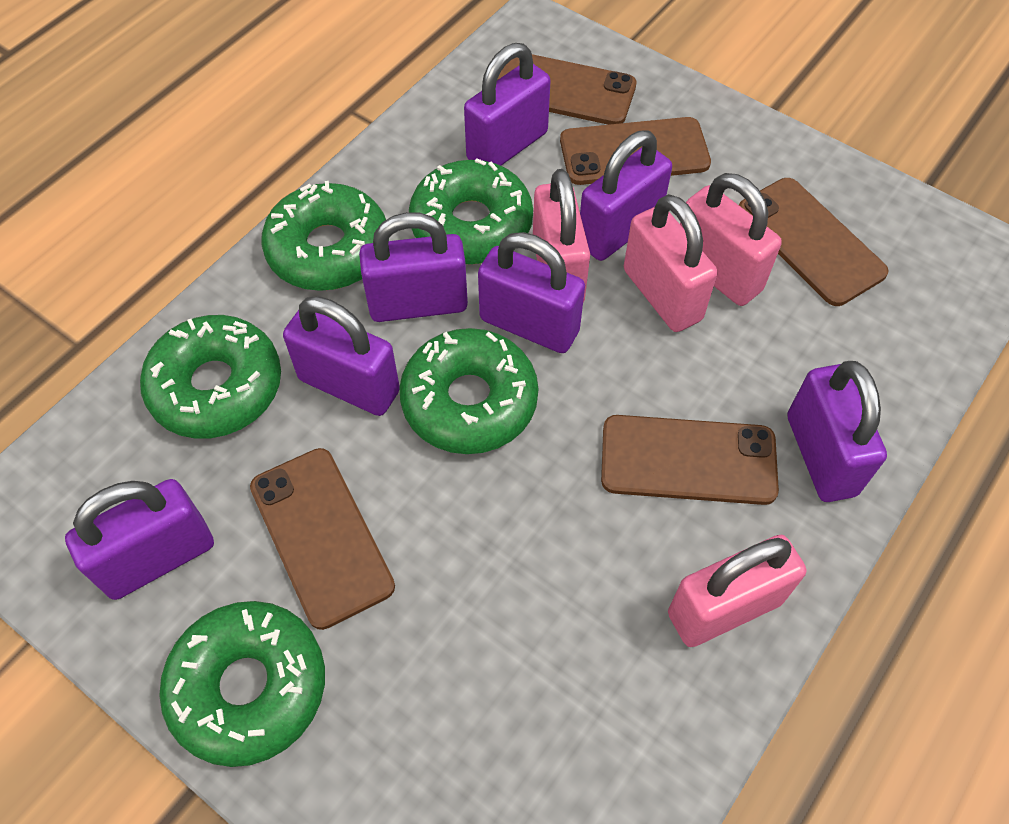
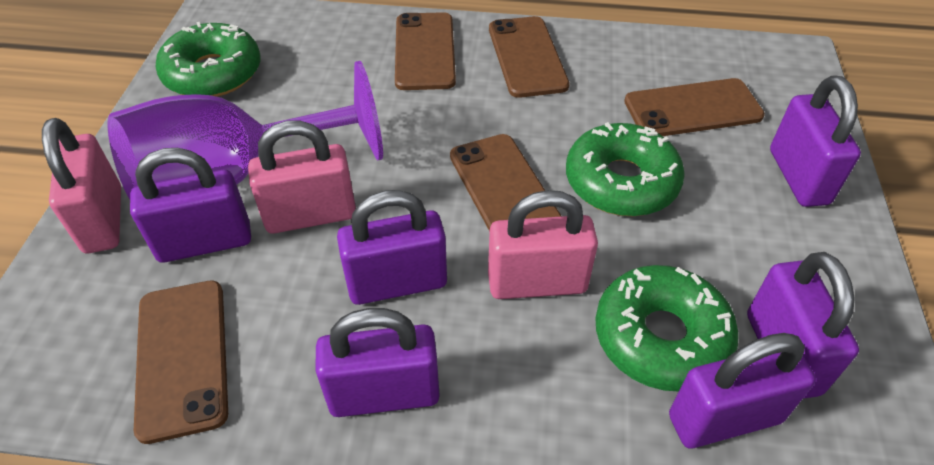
green donut: 5 -> 3
pink padlock: 4 -> 3
purple goblet: 0 -> 1
purple padlock: 7 -> 6

